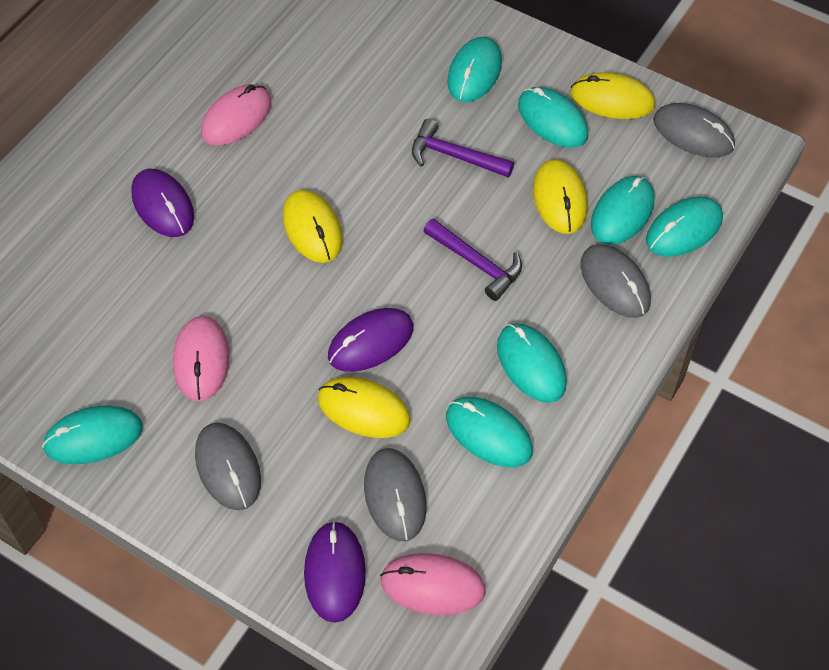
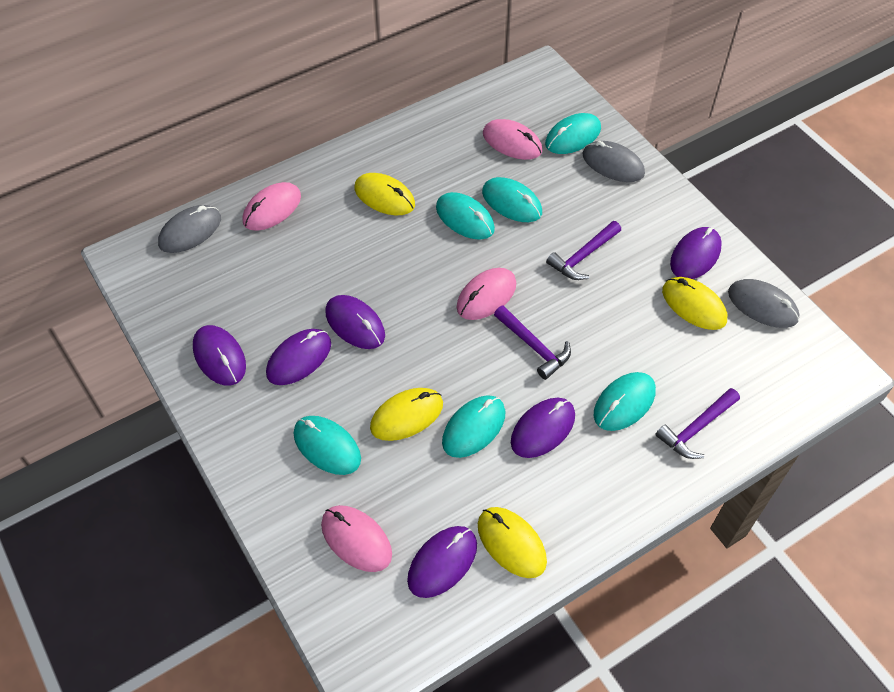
grey mouse: 4 -> 3
pink mouse: 3 -> 4
purple hammer: 2 -> 3
purple mouse: 3 -> 6
turquoise mouse: 7 -> 6

